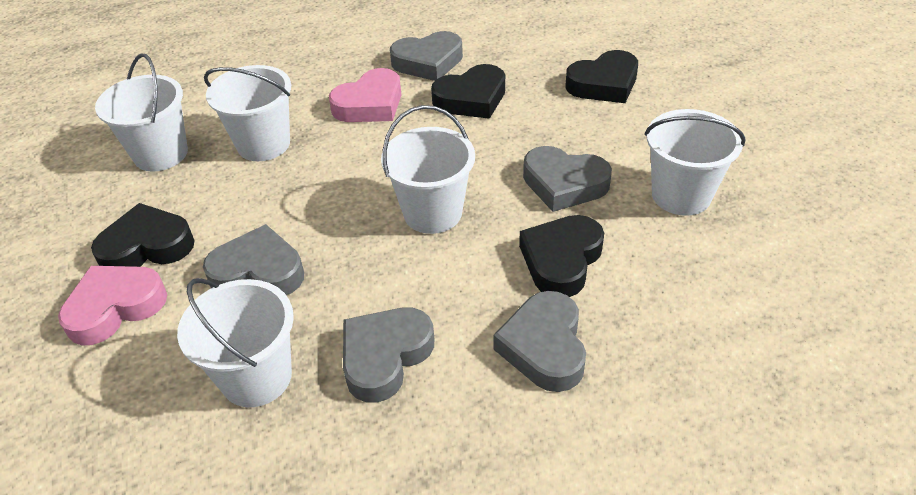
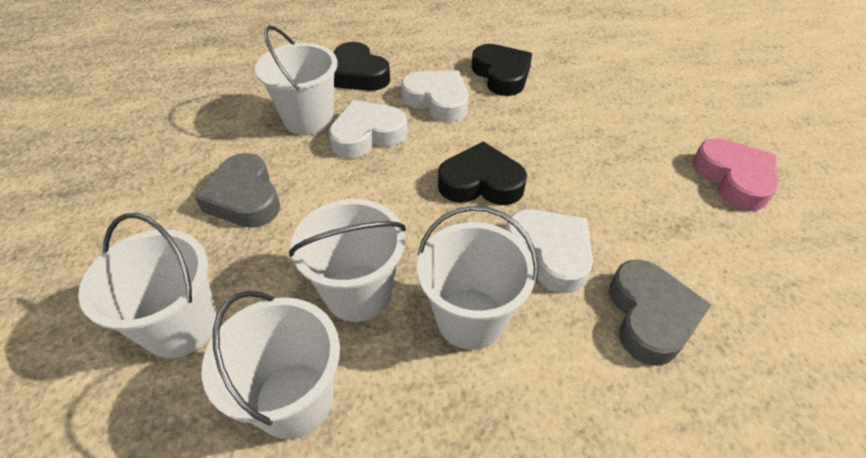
black heart: 4 -> 3
grey heart: 5 -> 2
pink heart: 2 -> 1
white heart: 0 -> 3

